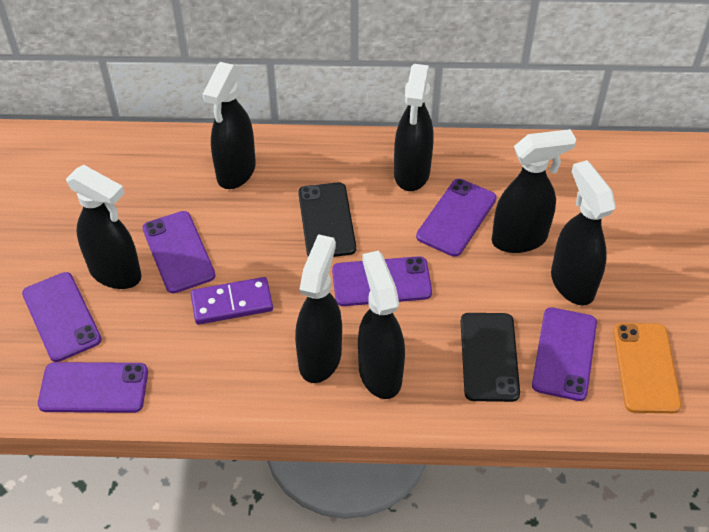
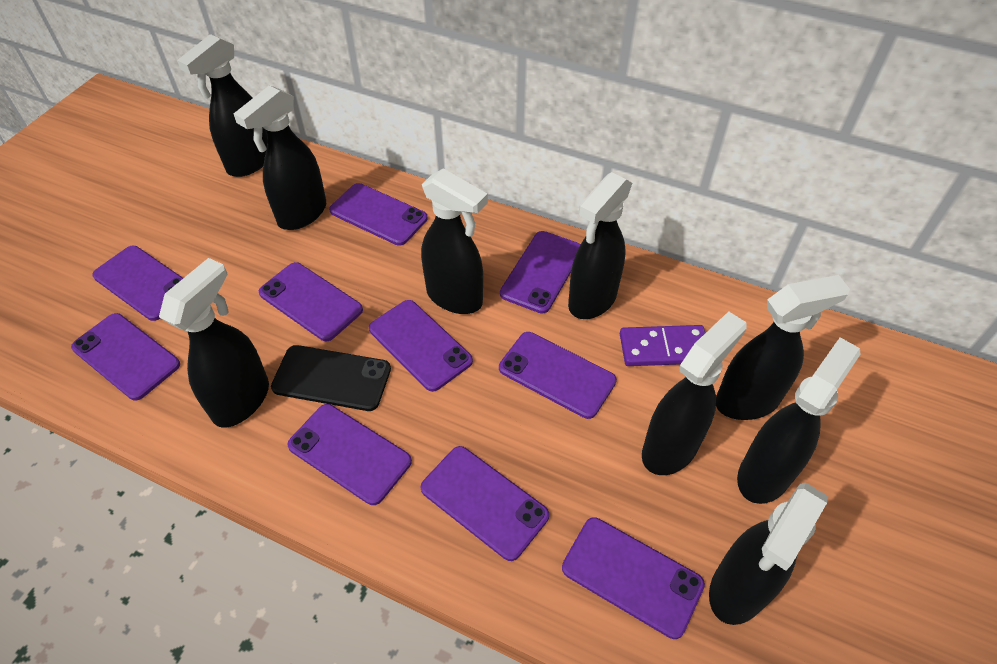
black phone: 2 -> 1
black spray bottle: 7 -> 9
orange phone: 1 -> 0
purple phone: 6 -> 10

